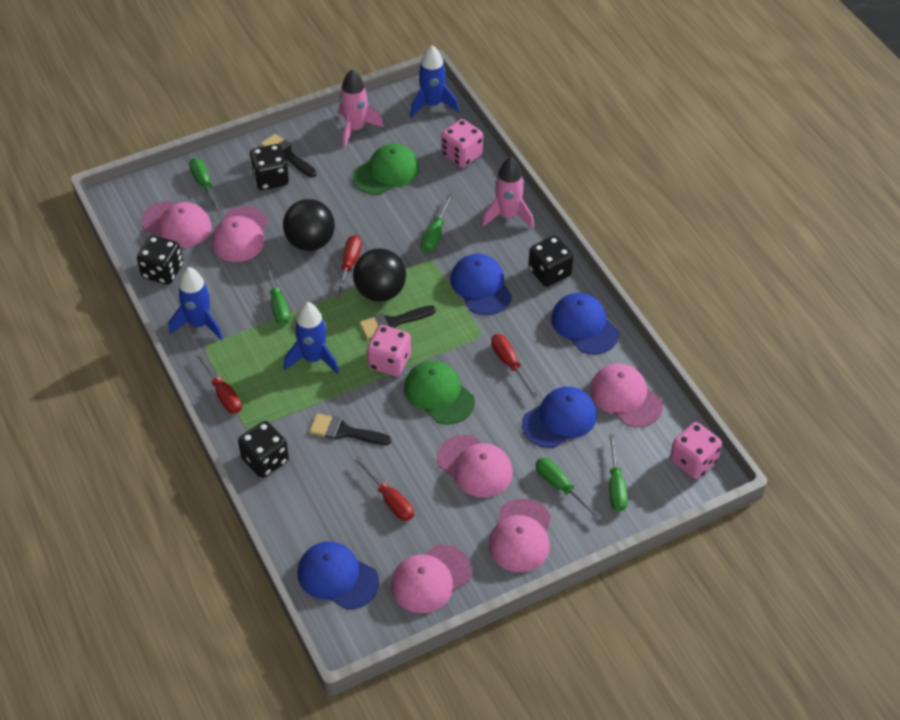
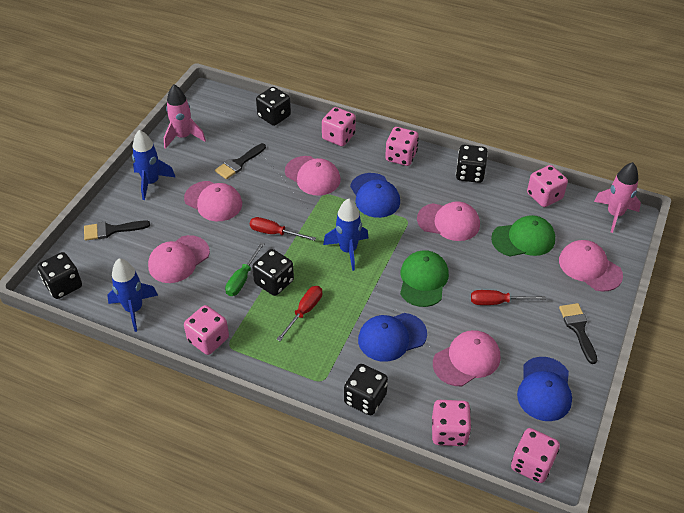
black ball: 2 -> 0
black dice: 4 -> 5
blue cap: 4 -> 3
green screwdriver: 5 -> 1
pink dice: 3 -> 6
red screwdriver: 4 -> 3

